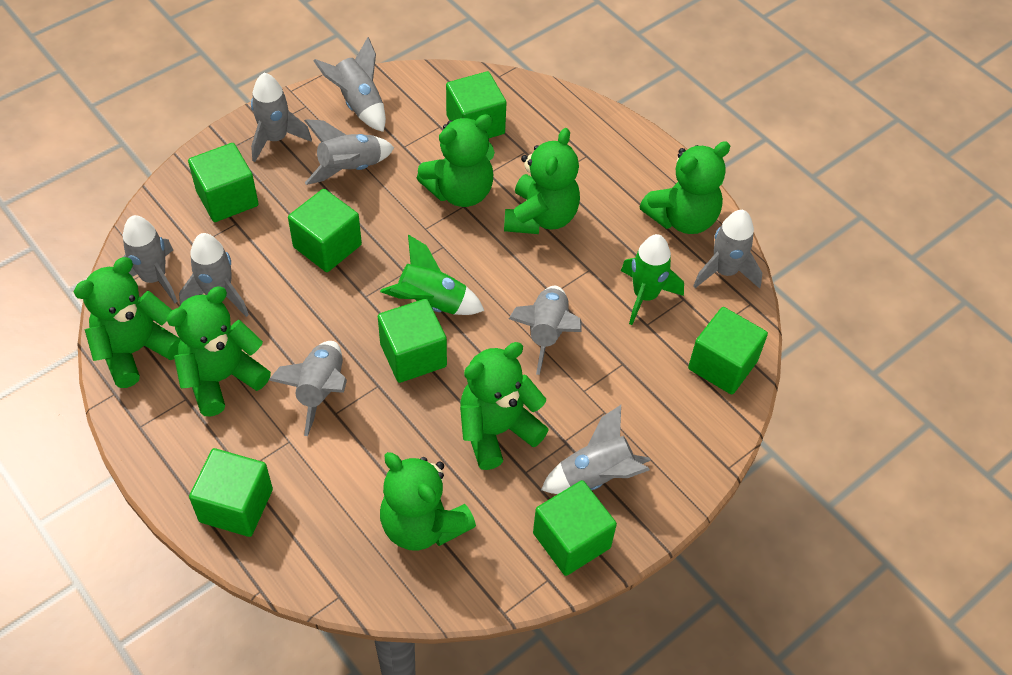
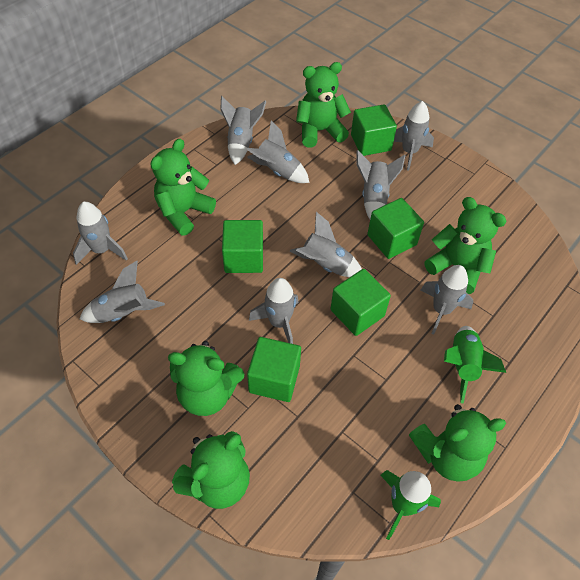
green cube: 7 -> 5
green teddy bear: 7 -> 6

